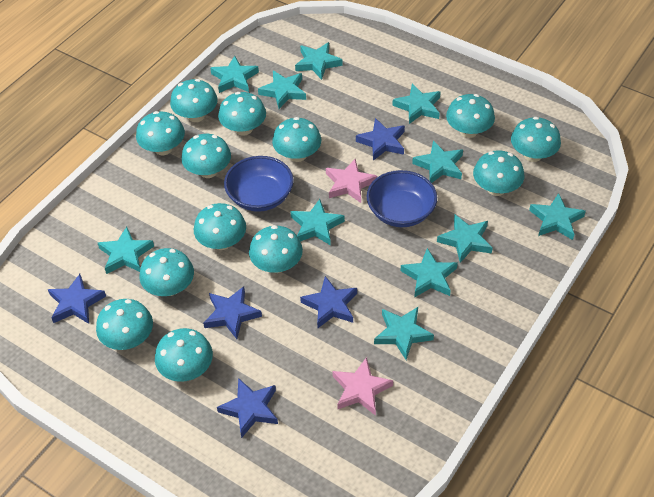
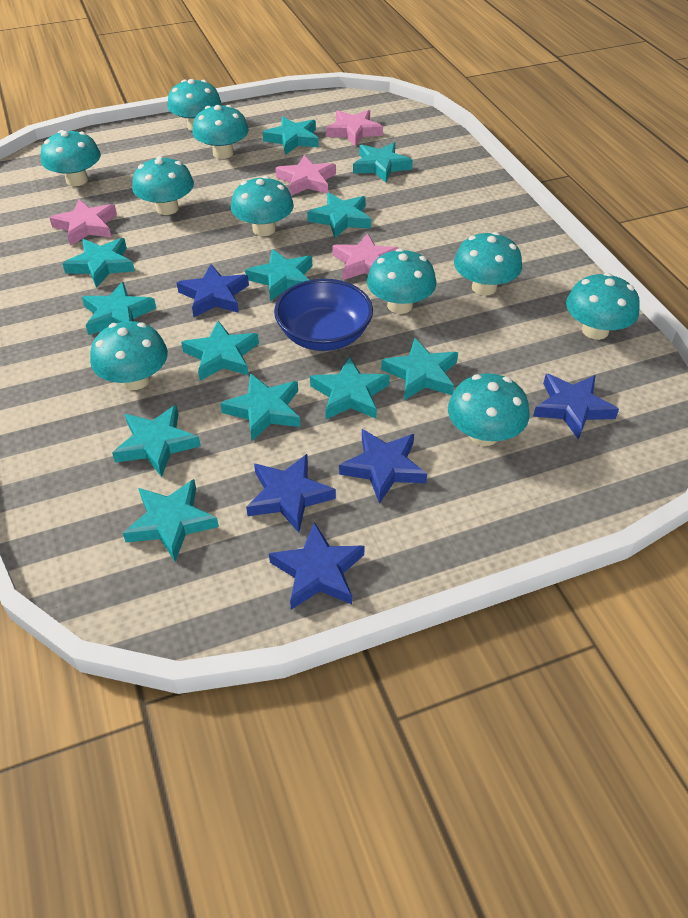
blue bowl: 2 -> 1
pink star: 2 -> 4
turquoise mushroom: 13 -> 10
turquoise star: 11 -> 12

